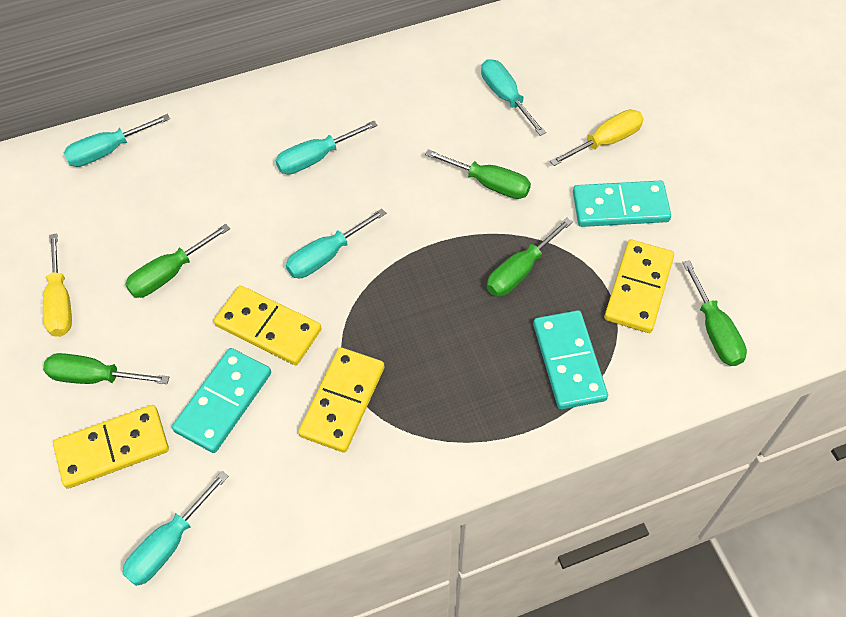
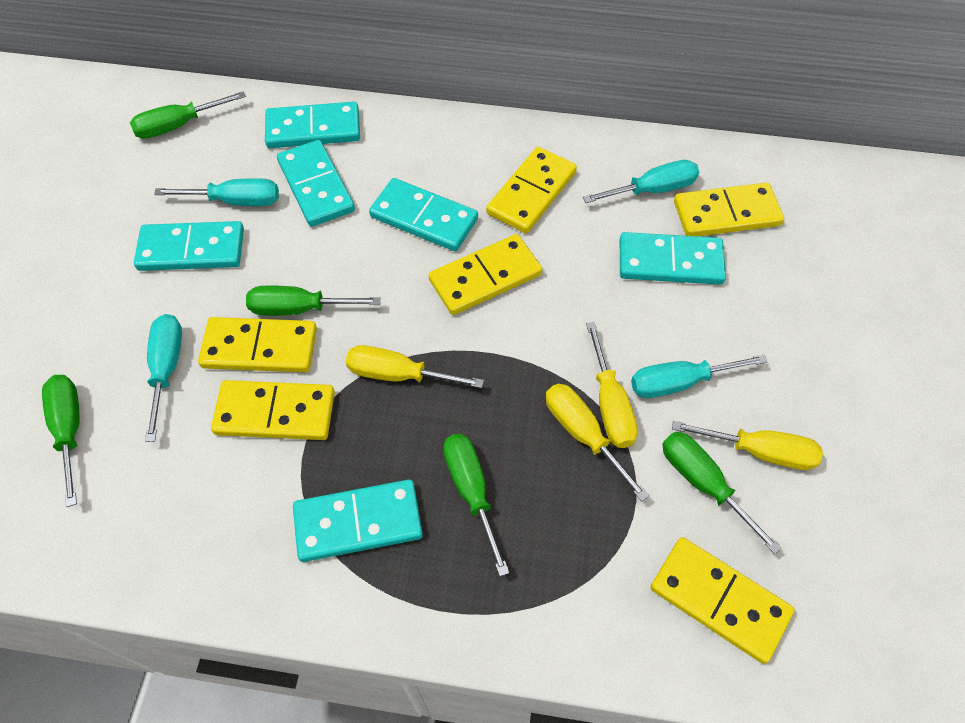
turquoise domino: 3 -> 6
turquoise screwdriver: 5 -> 4
yellow domino: 4 -> 6
yellow screwdriver: 2 -> 4

